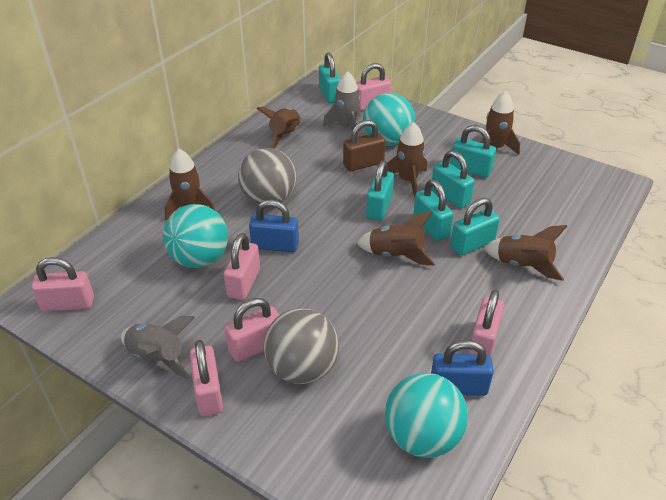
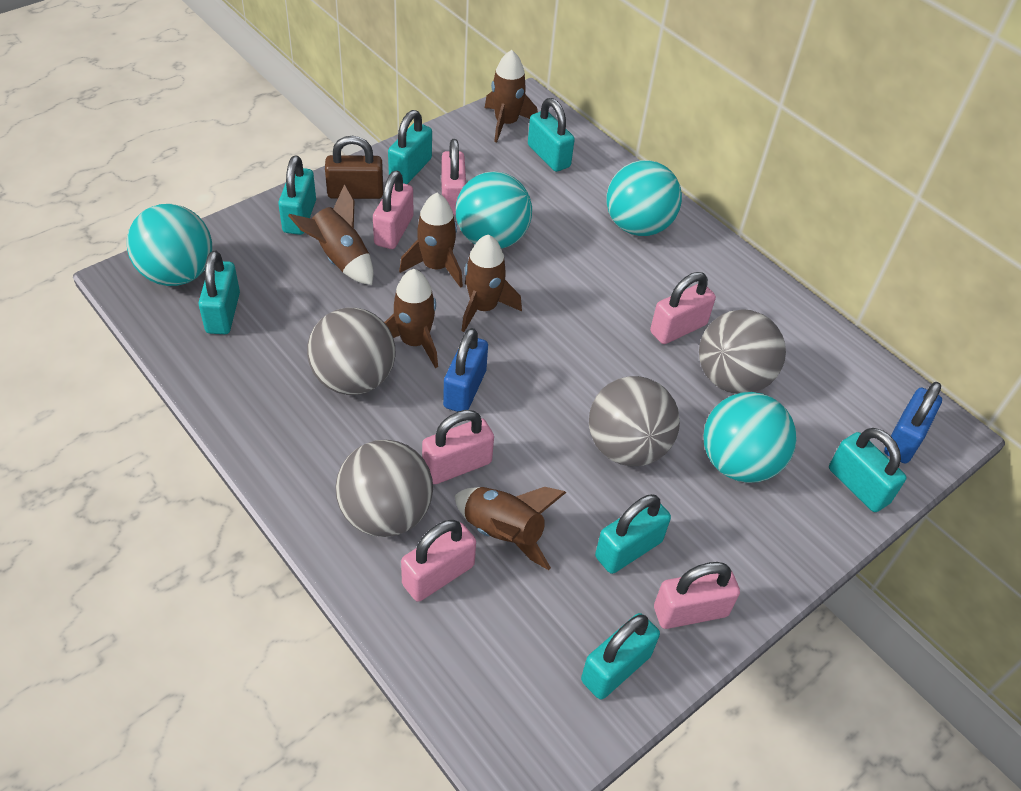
grey ball: 2 -> 4
grey rocket: 2 -> 0
turquoise ball: 3 -> 4
turquoise padlock: 6 -> 7

